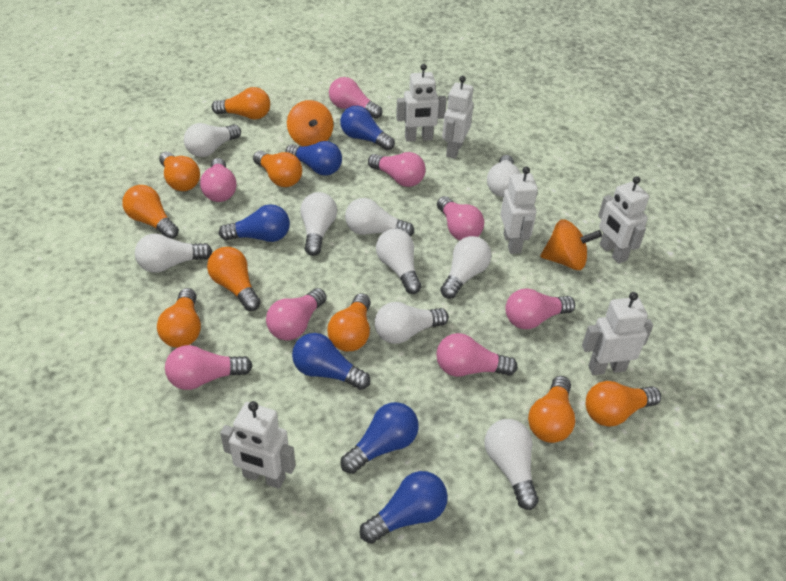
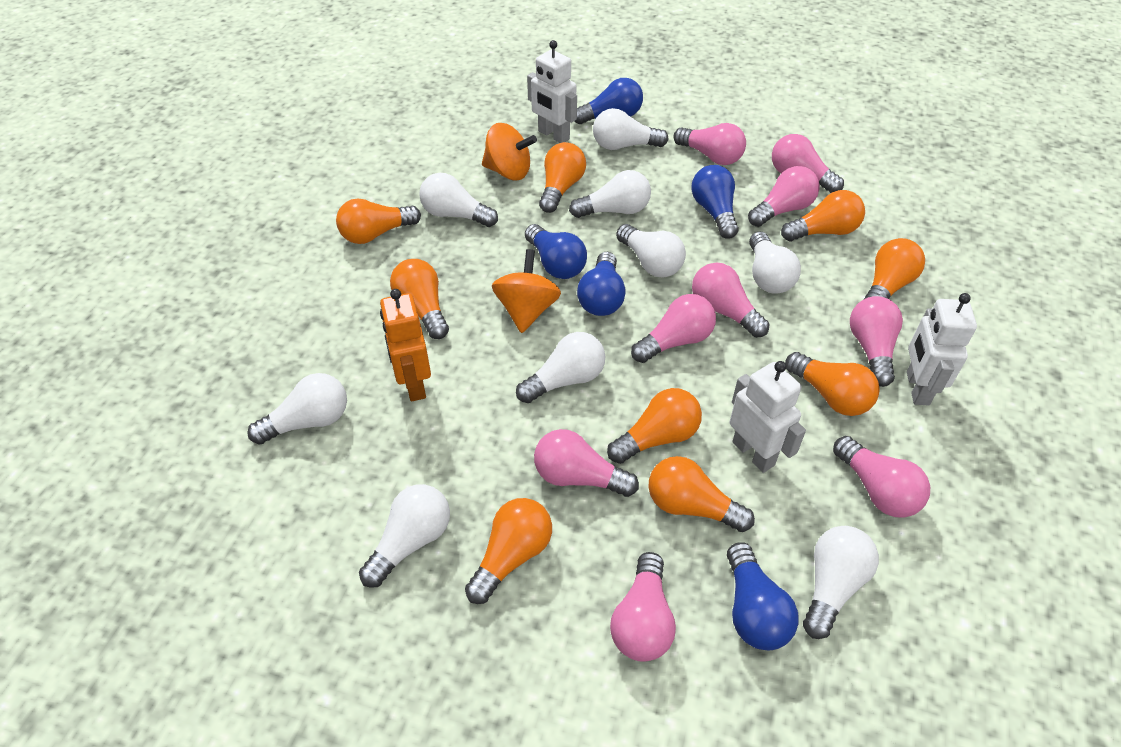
blue light bulb: 6 -> 5
orange robot: 0 -> 1
pink light bulb: 8 -> 9
white robot: 6 -> 3

